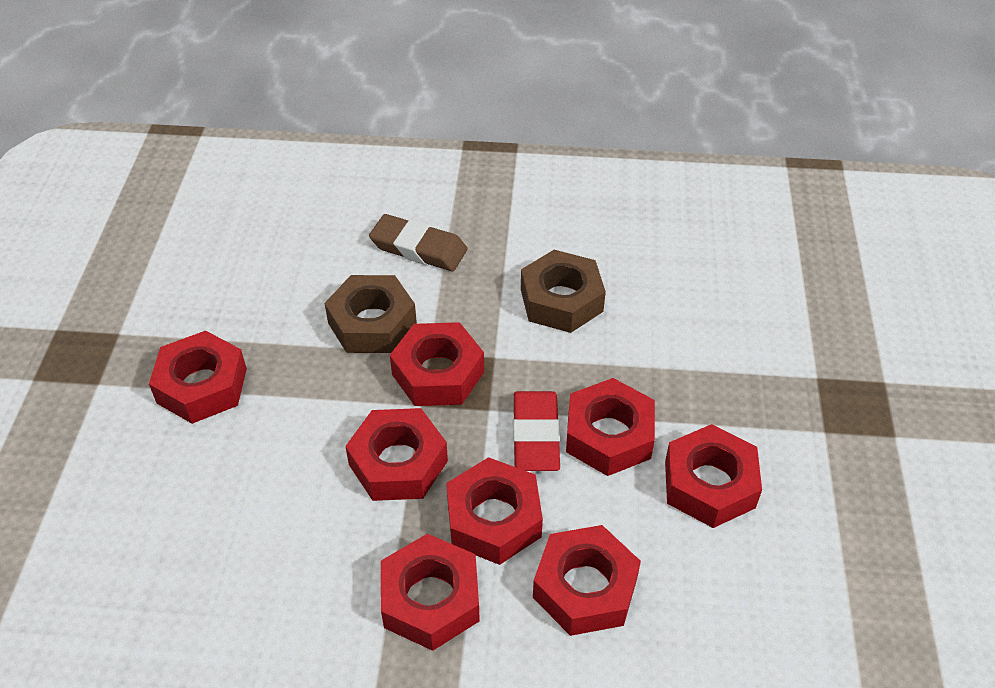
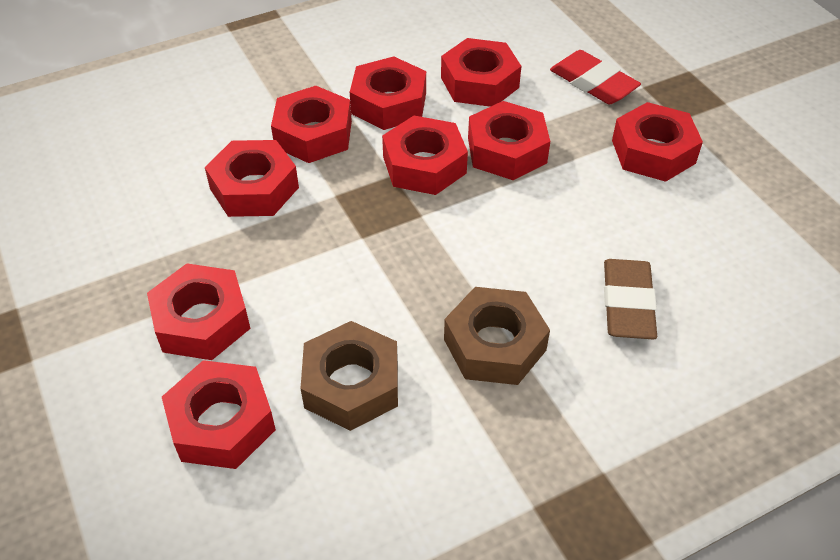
red nut: 8 -> 9

